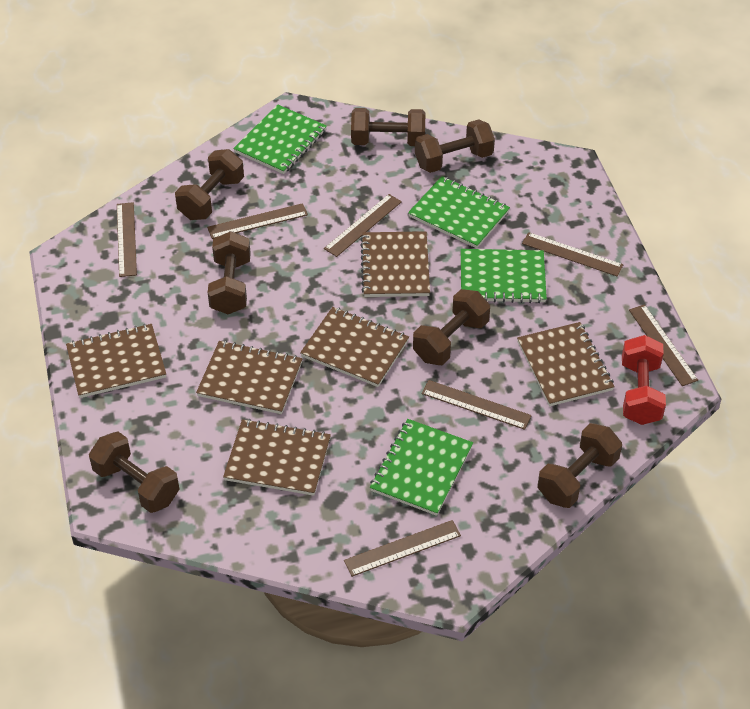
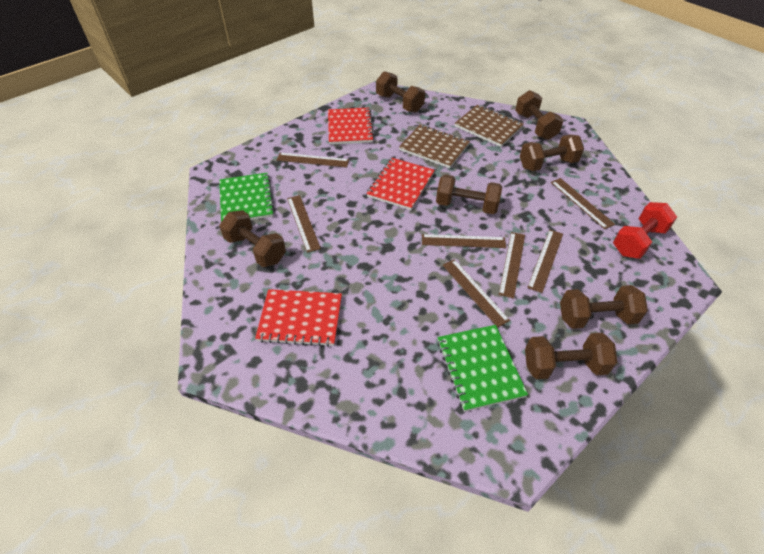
brown notebook: 6 -> 2
green notebook: 4 -> 2
red notebook: 0 -> 3

